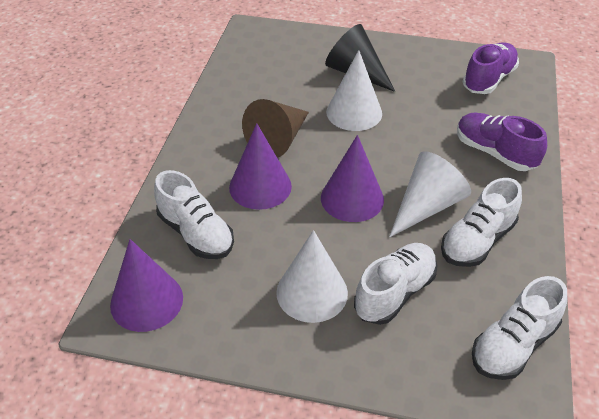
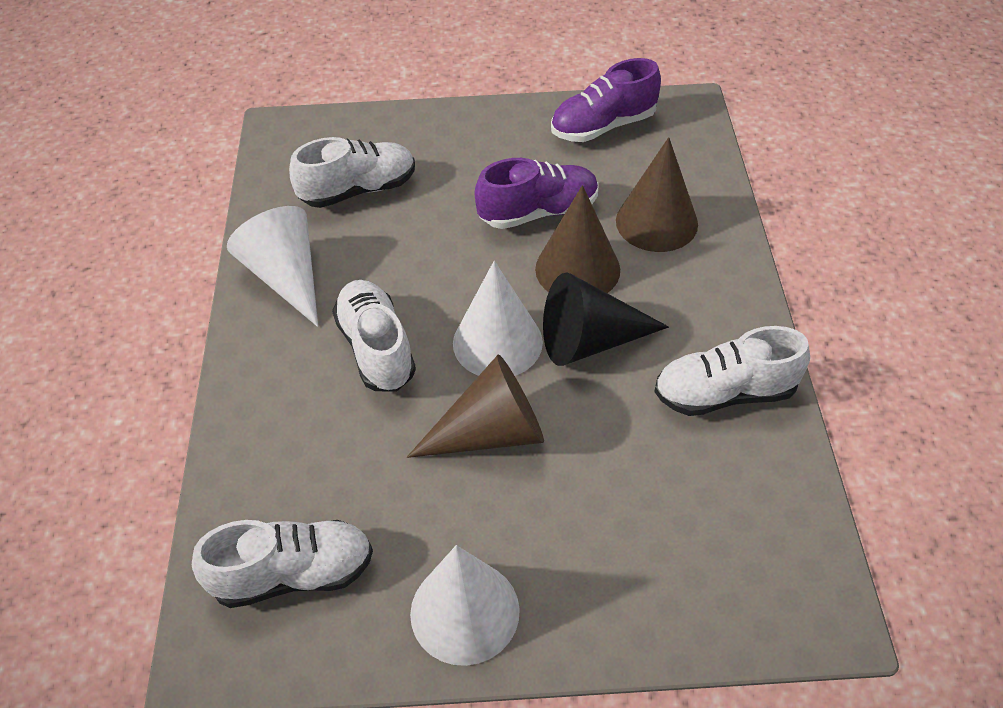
brown cone: 1 -> 3
purple cone: 3 -> 0

